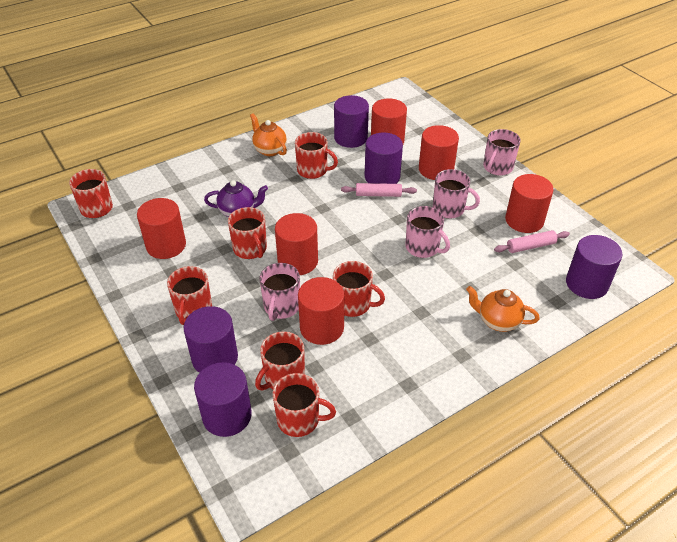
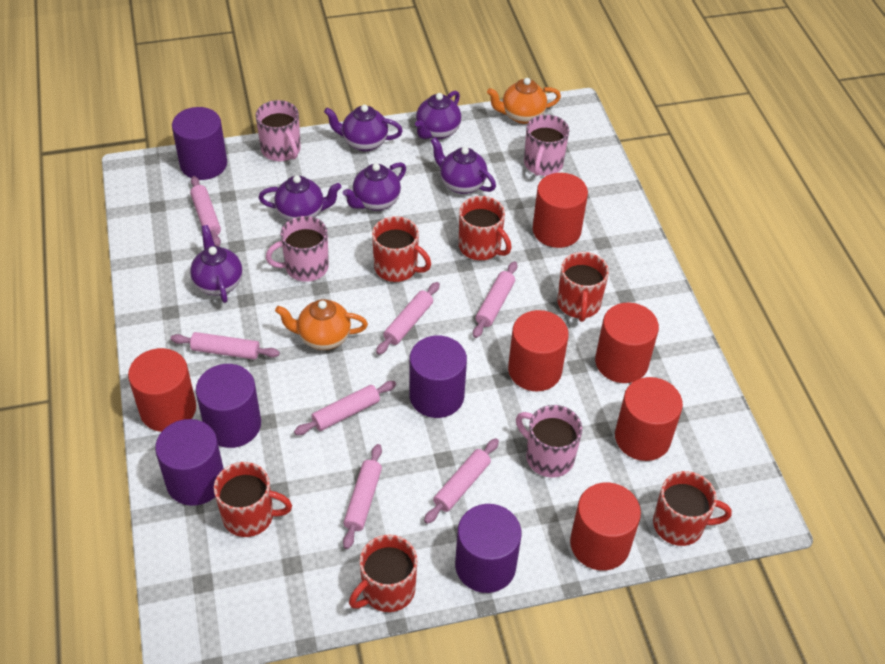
pink rolling pin: 2 -> 7
purple teapot: 1 -> 6
red mug: 7 -> 6

